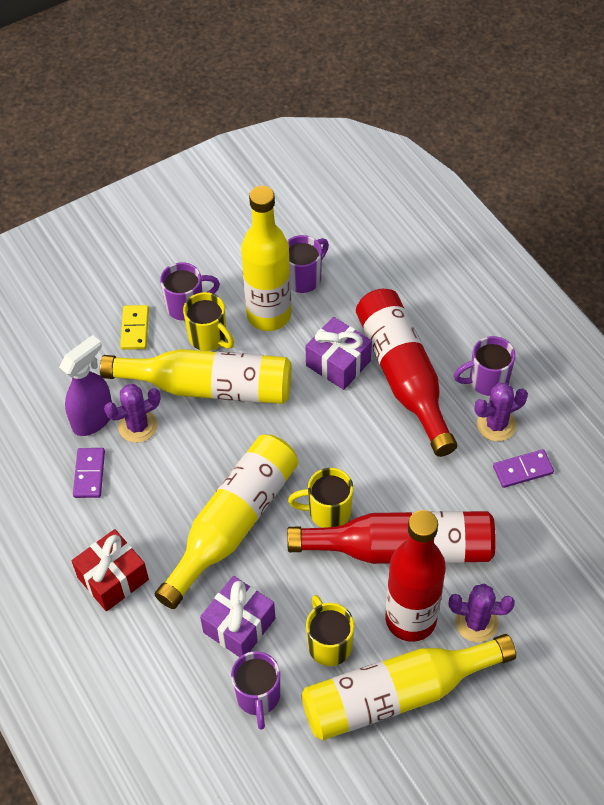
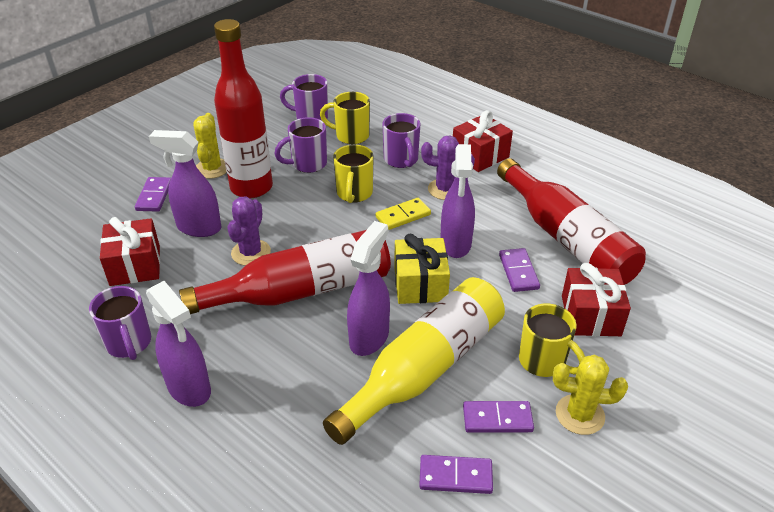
purple cactus: 3 -> 2
purple domino: 2 -> 4
purple gift: 2 -> 0
purple spray bottle: 1 -> 4
red gift: 1 -> 3
yellow bottle: 4 -> 1
yellow cactus: 0 -> 2
yellow gift: 0 -> 1

